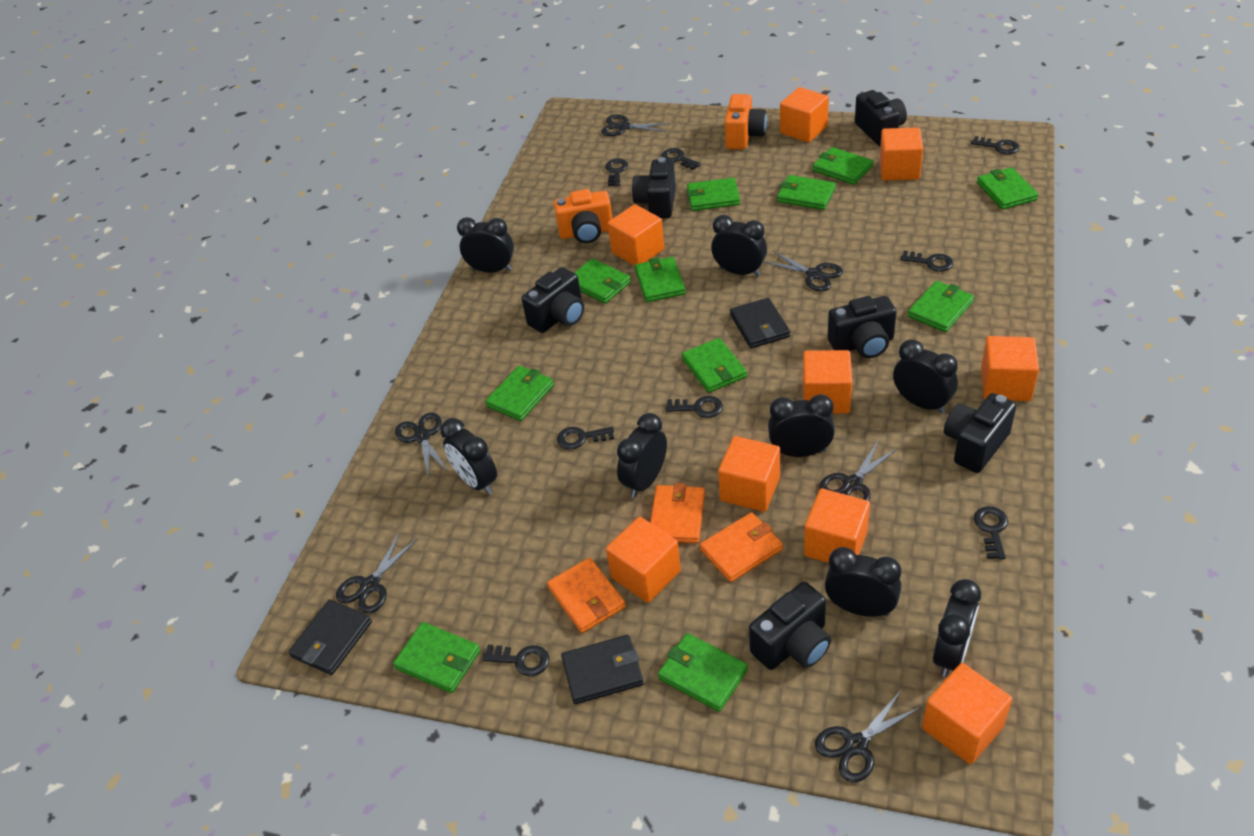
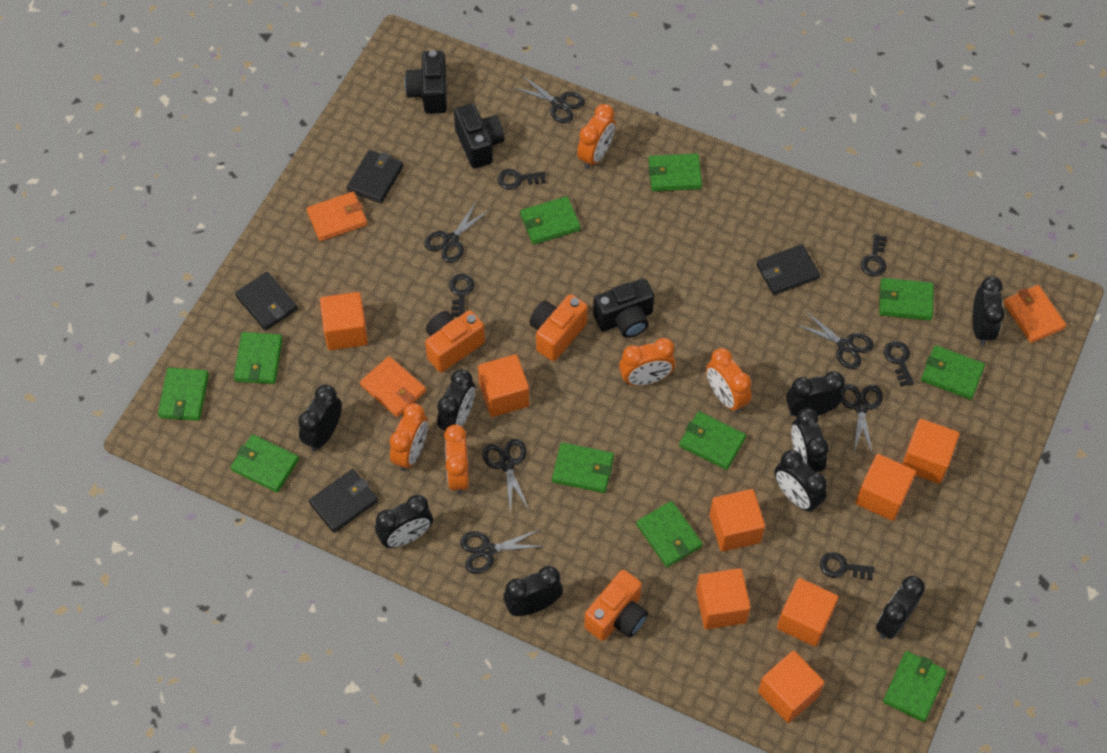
black camera: 6 -> 3
black clock: 8 -> 9
black key: 8 -> 5
black wallet: 3 -> 4
orange camera: 2 -> 3
orange clock: 0 -> 5
orange cube: 9 -> 8

